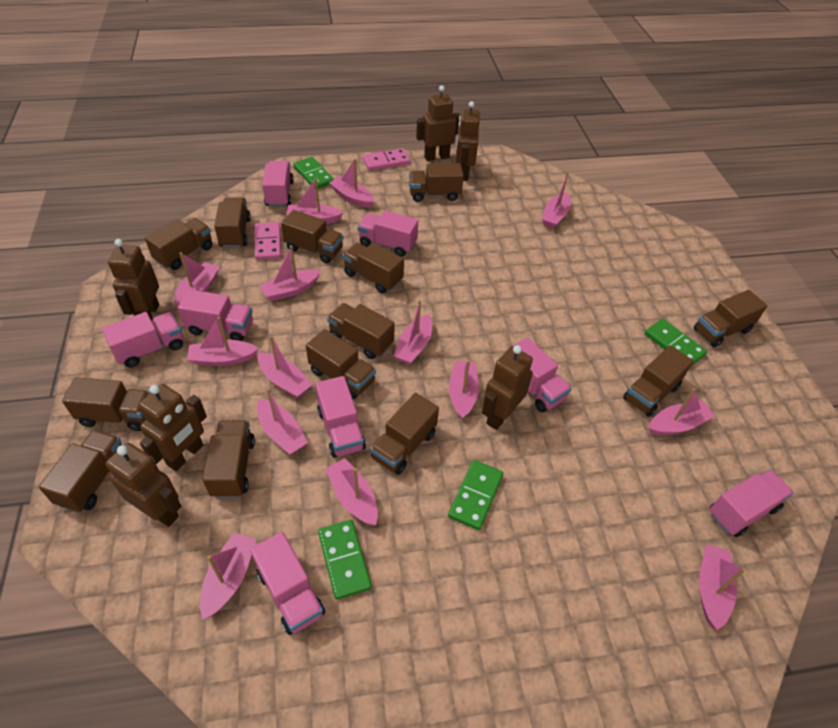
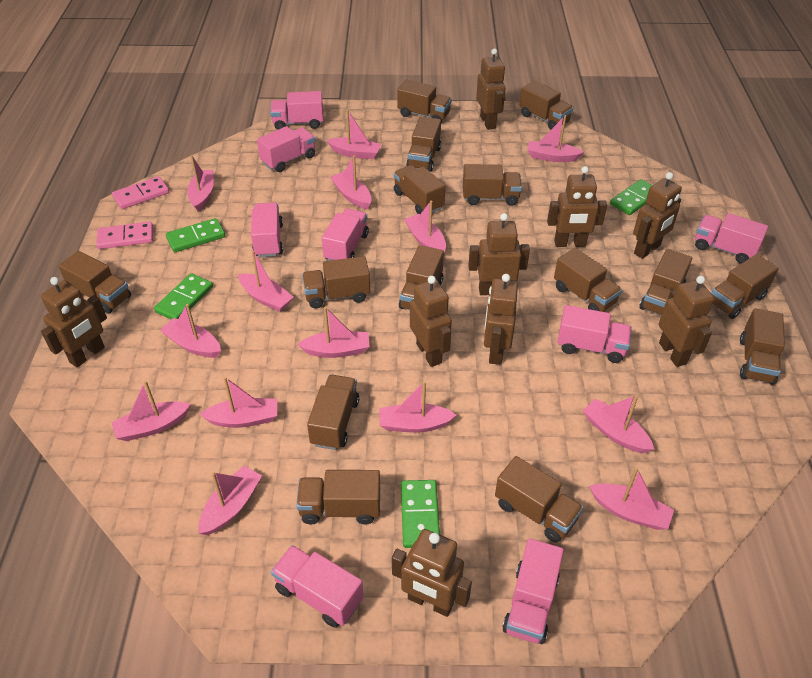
brown robot: 6 -> 9
brown truck: 13 -> 15

